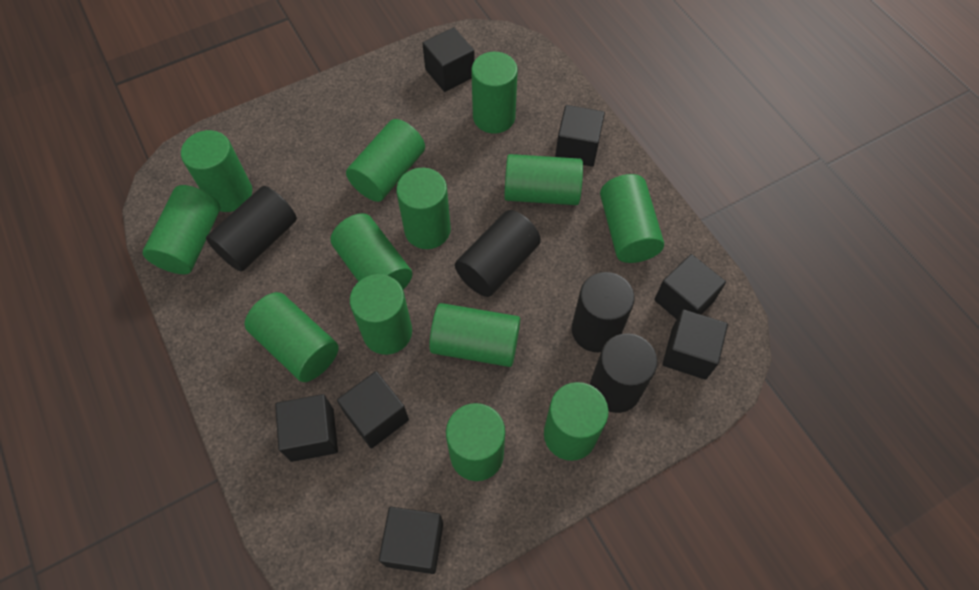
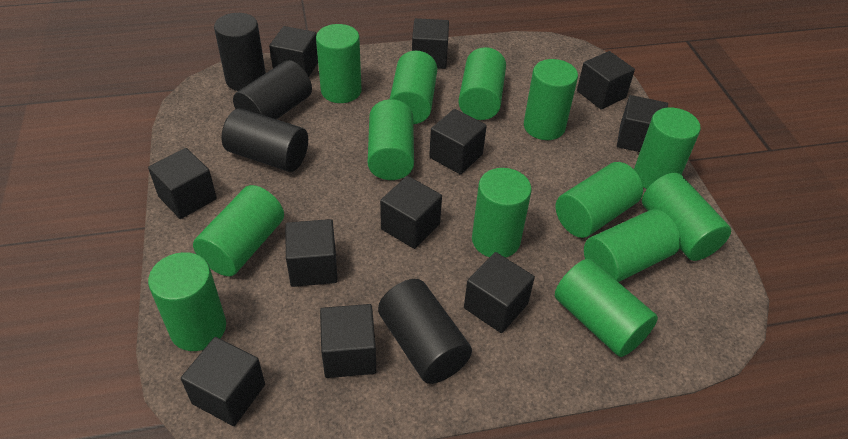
black cube: 7 -> 11

